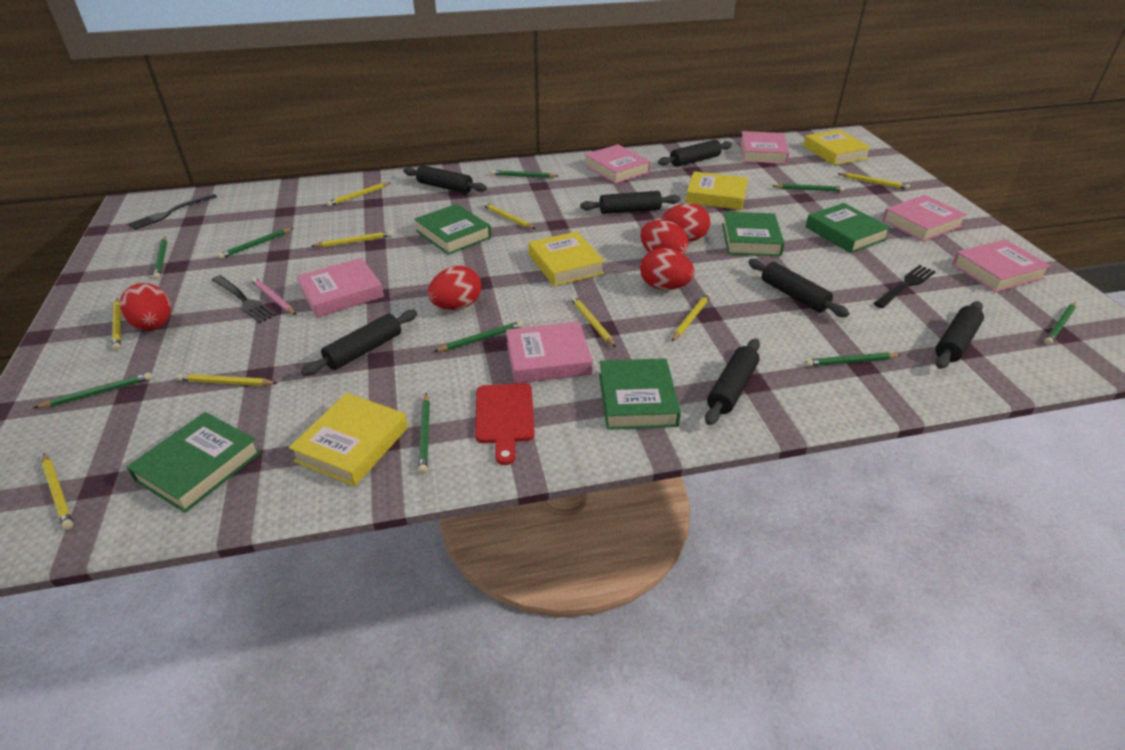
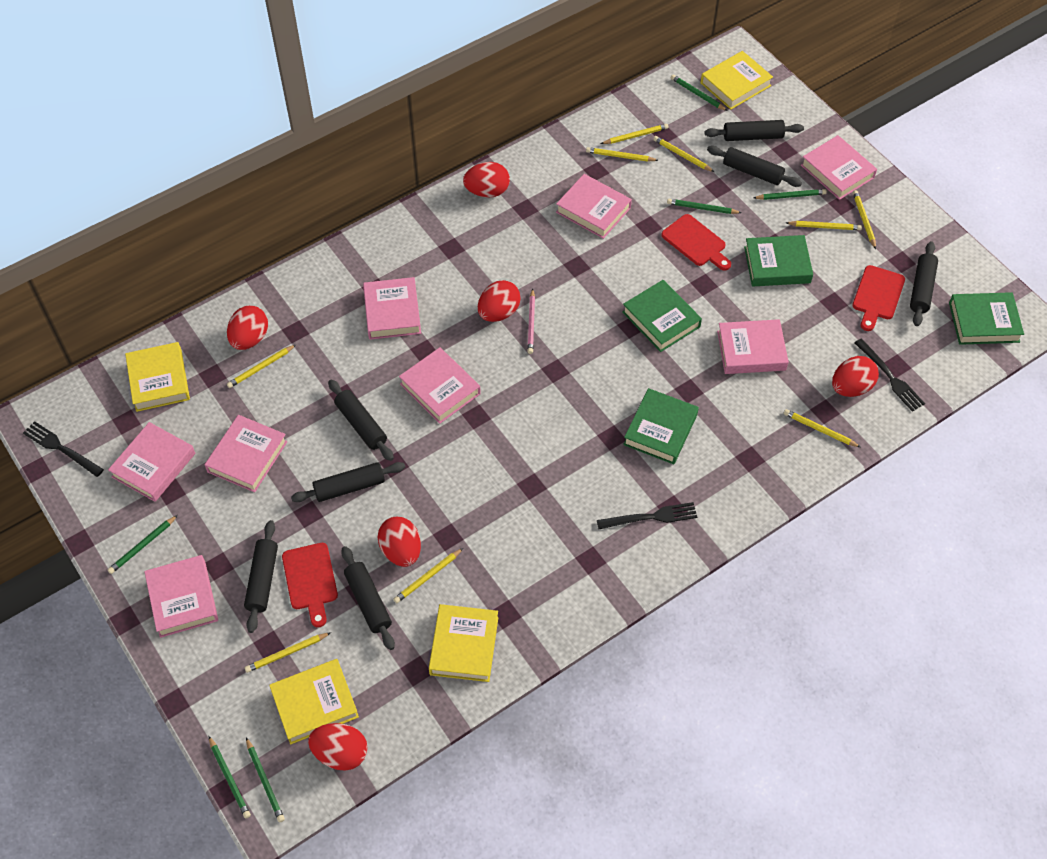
green book: 5 -> 4
green pencil: 9 -> 6
pink book: 6 -> 8
red cutting board: 1 -> 3
red egg: 5 -> 6

